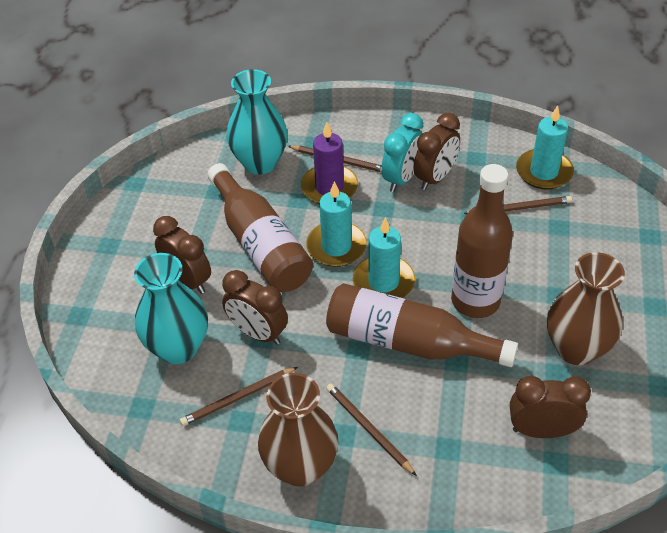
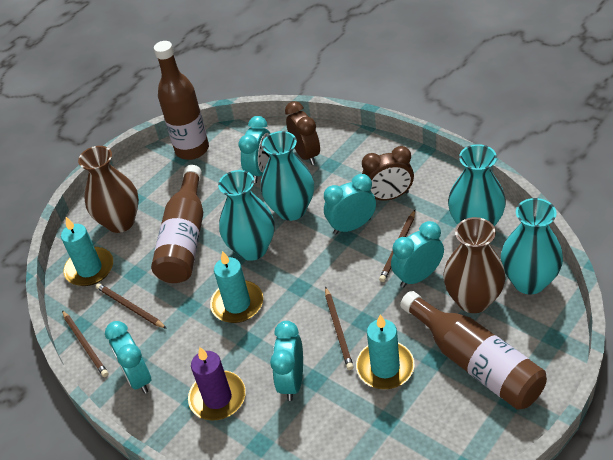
brown clock: 4 -> 2
turquoise clock: 1 -> 5
turquoise vase: 2 -> 4

